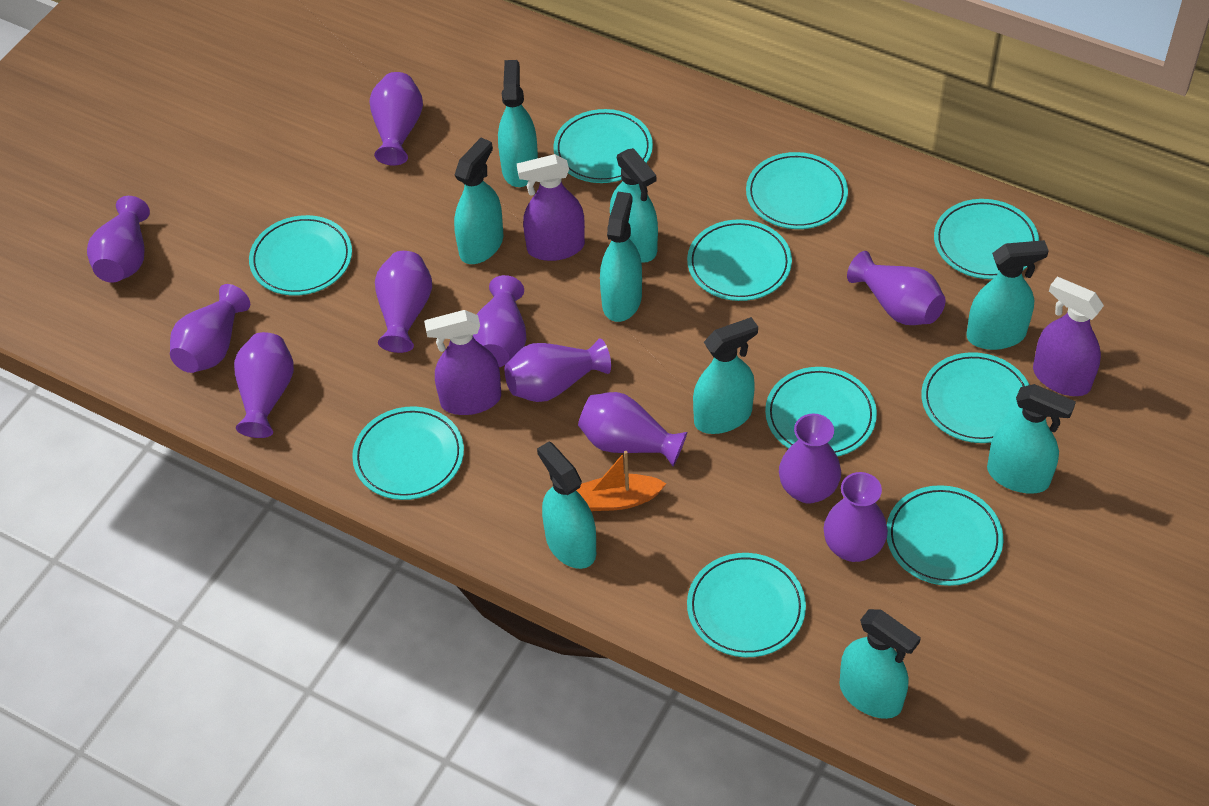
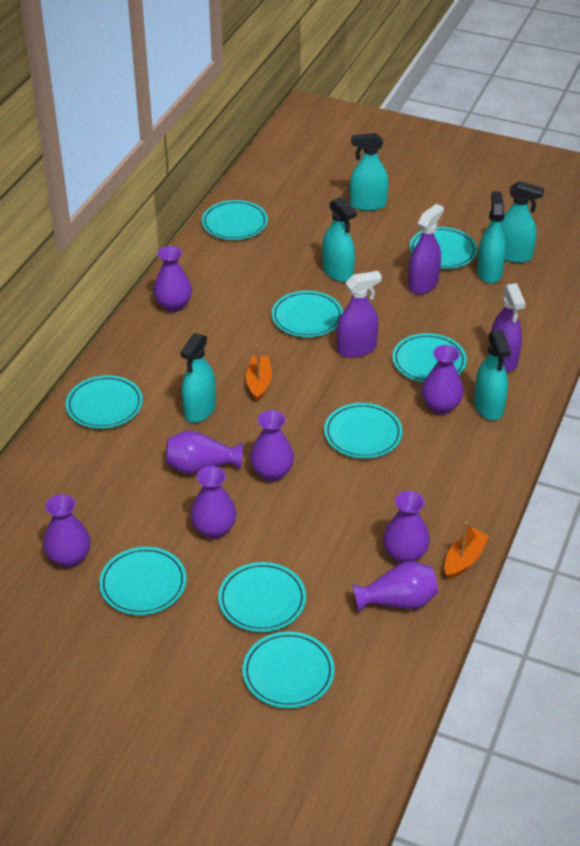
orange boat: 1 -> 2
purple vase: 11 -> 8
turquoise plate: 10 -> 9
turquoise spray bottle: 9 -> 6

